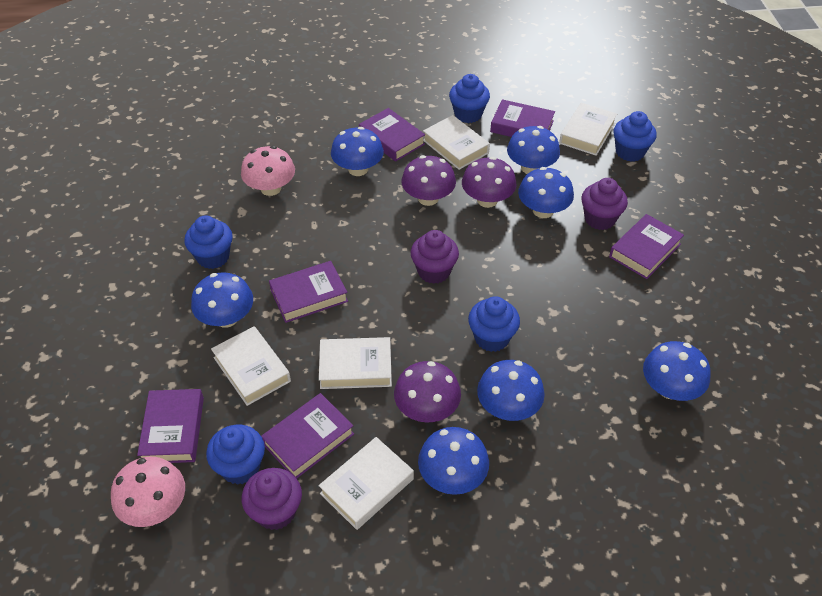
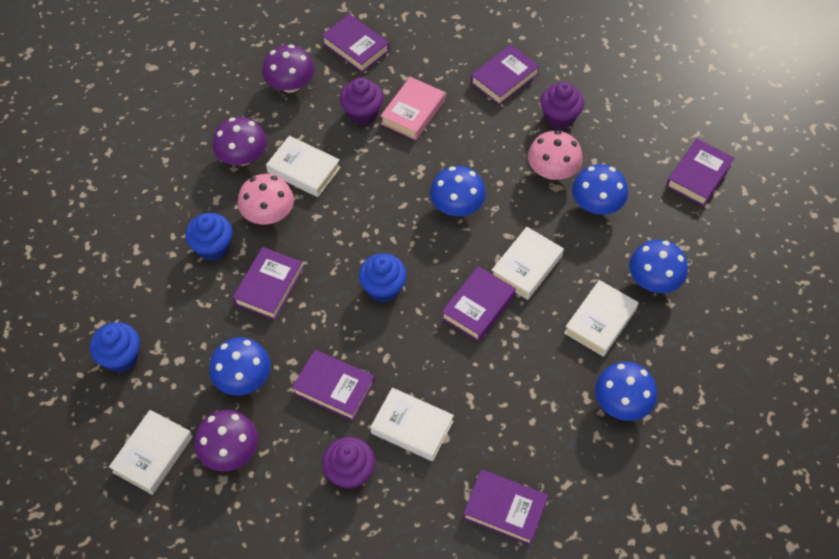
blue cupcake: 5 -> 3
blue mushroom: 7 -> 5
pink book: 0 -> 1
purple book: 6 -> 7

